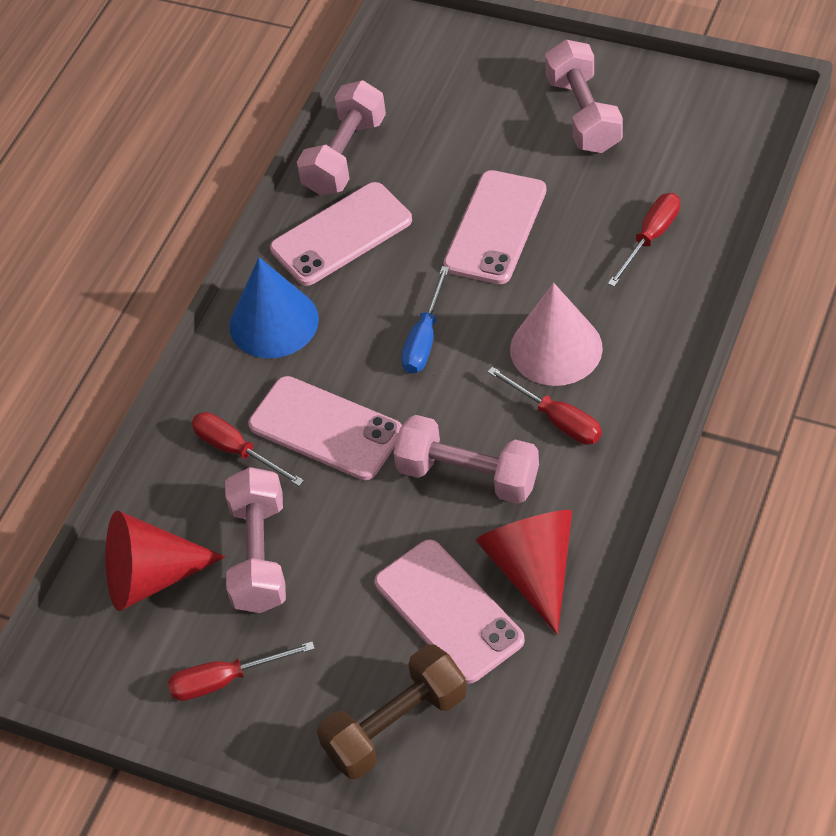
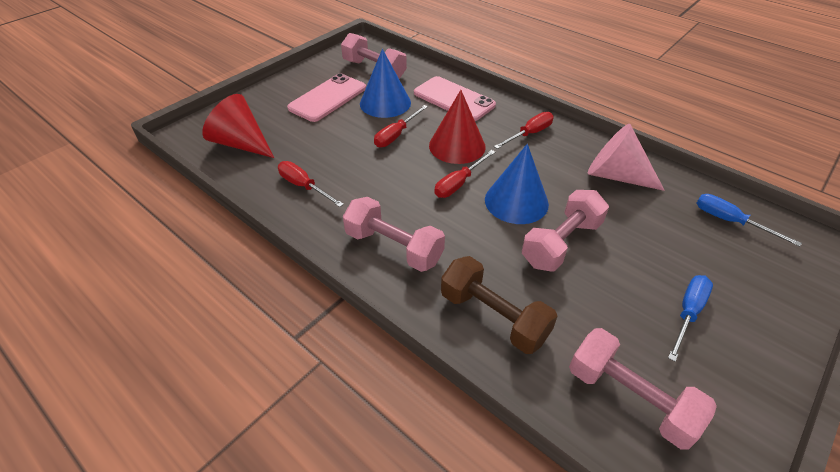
blue cone: 1 -> 2
blue screwdriver: 1 -> 2
pink phone: 4 -> 2

